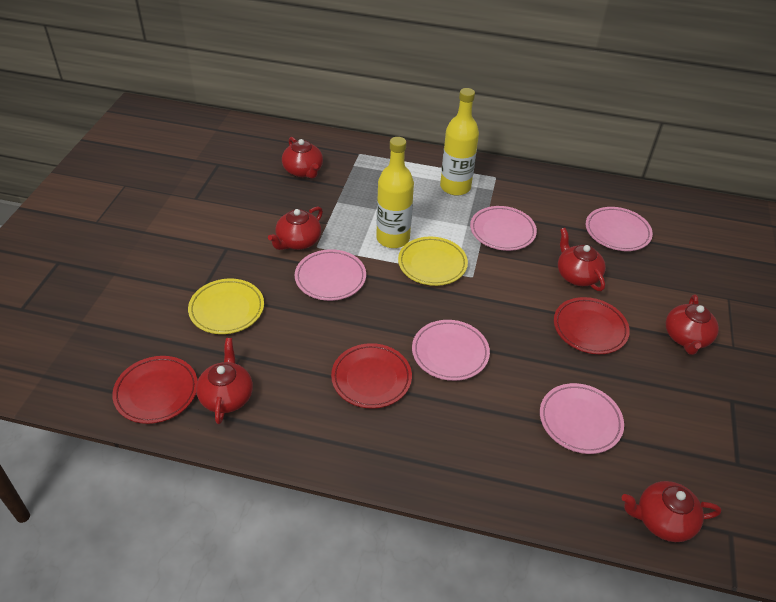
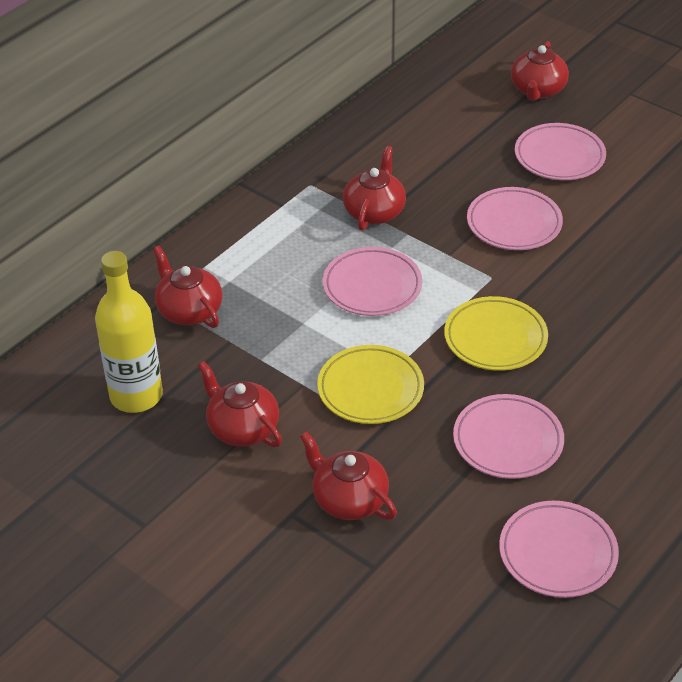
red plate: 3 -> 0
red teapot: 6 -> 5
yellow bottle: 2 -> 1

